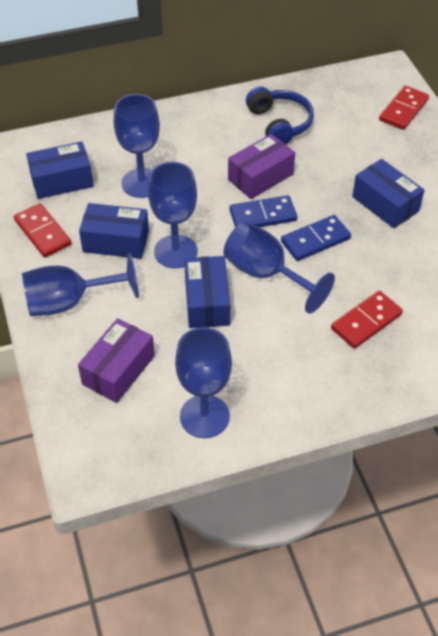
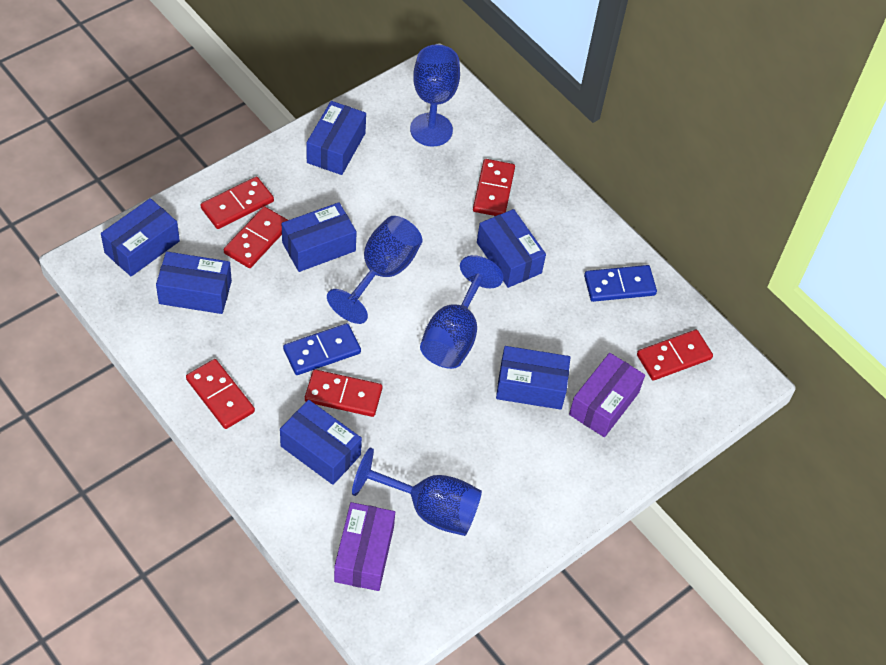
blue box: 4 -> 7
blue goblet: 5 -> 4
blue headphones: 1 -> 0
red domino: 3 -> 6

